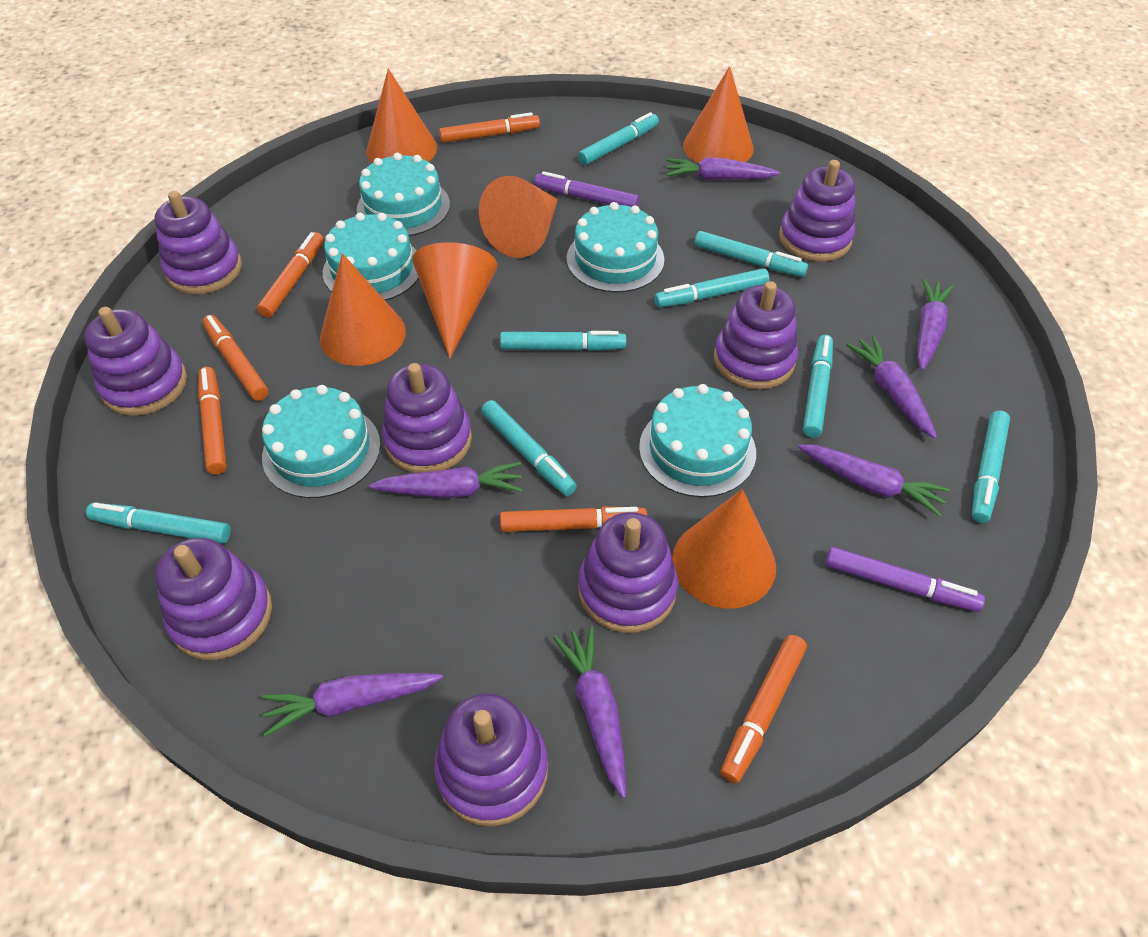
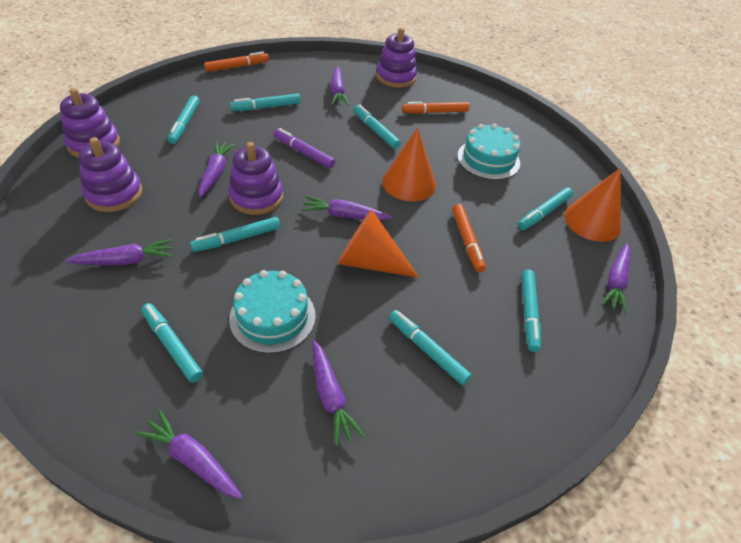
orange cone: 6 -> 3
orange marker: 6 -> 3
purple marker: 2 -> 1
purple stacking toy: 8 -> 4
turquoise cake: 5 -> 2

